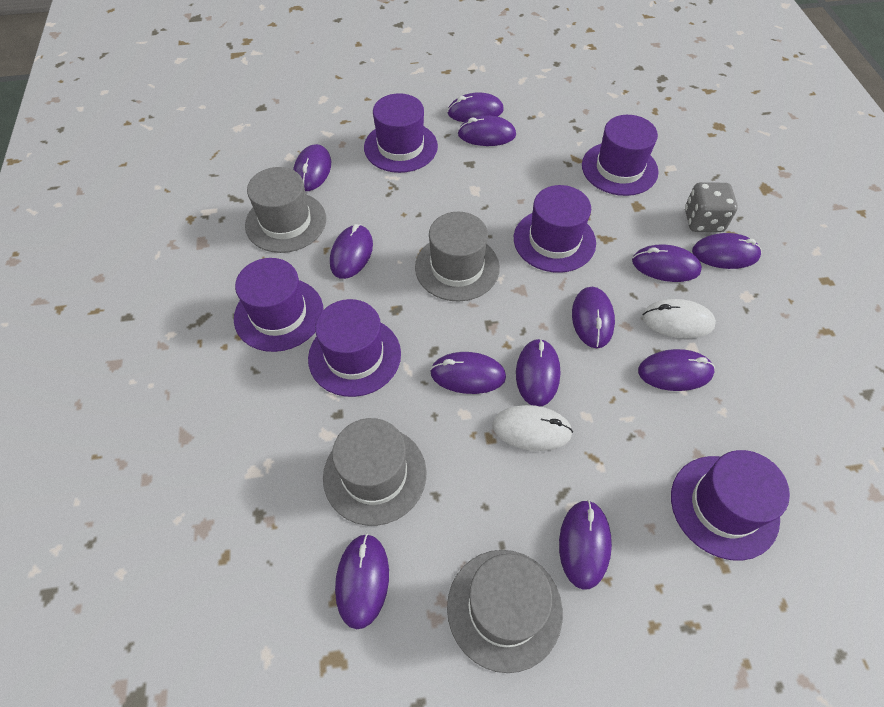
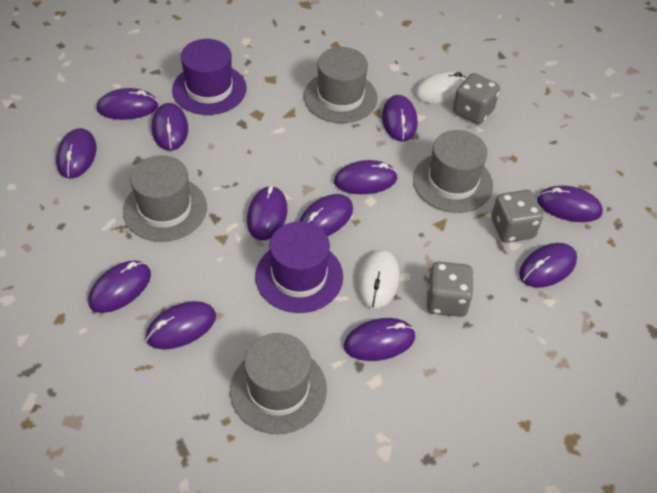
grey dice: 1 -> 3
purple hat: 6 -> 2

